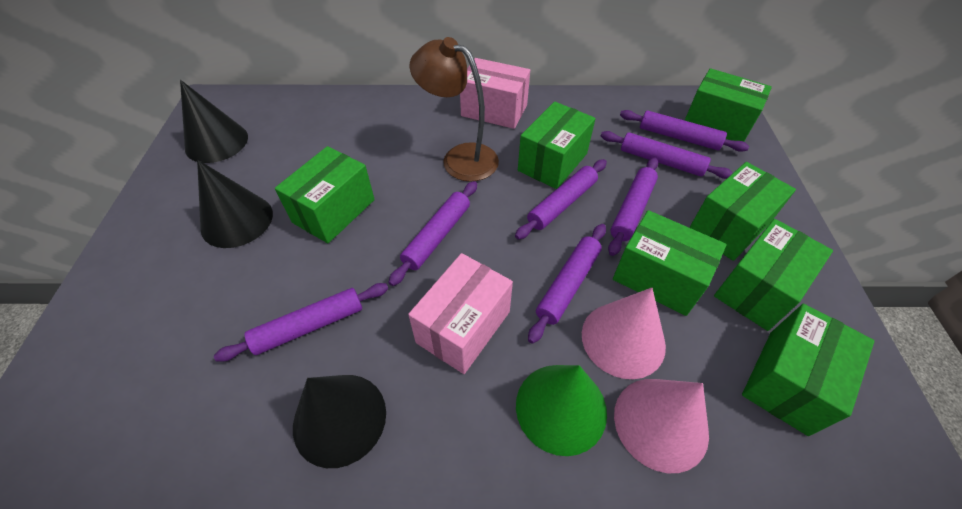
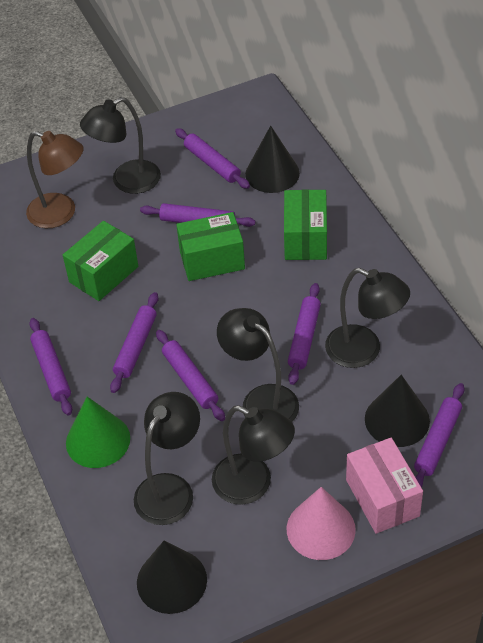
black lamp: 0 -> 5
green box: 7 -> 3
pink box: 2 -> 1
pink cone: 2 -> 1

